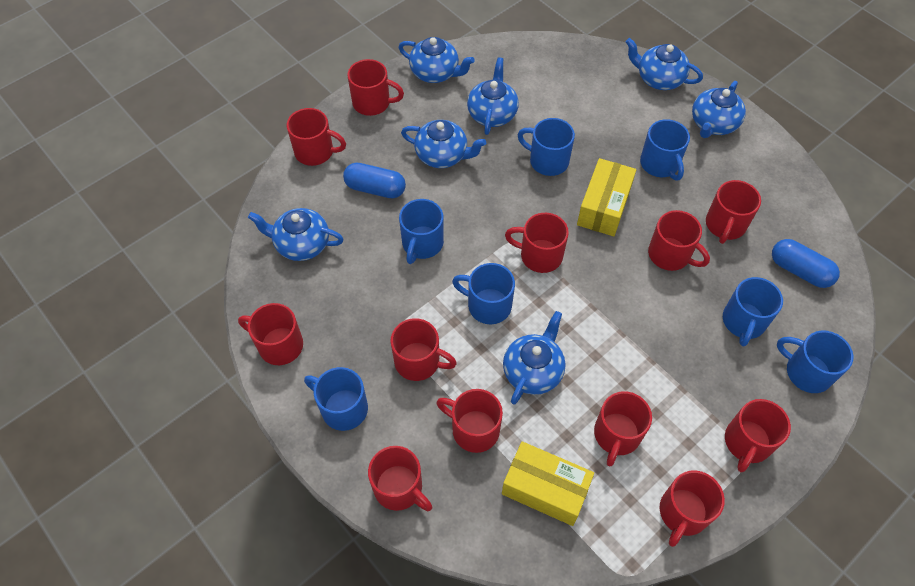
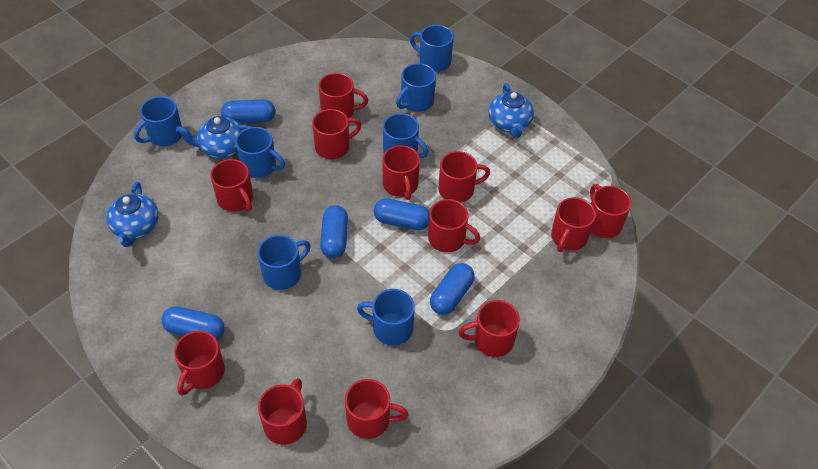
blue capsule: 2 -> 5
blue teapot: 7 -> 3
yellow box: 2 -> 0

